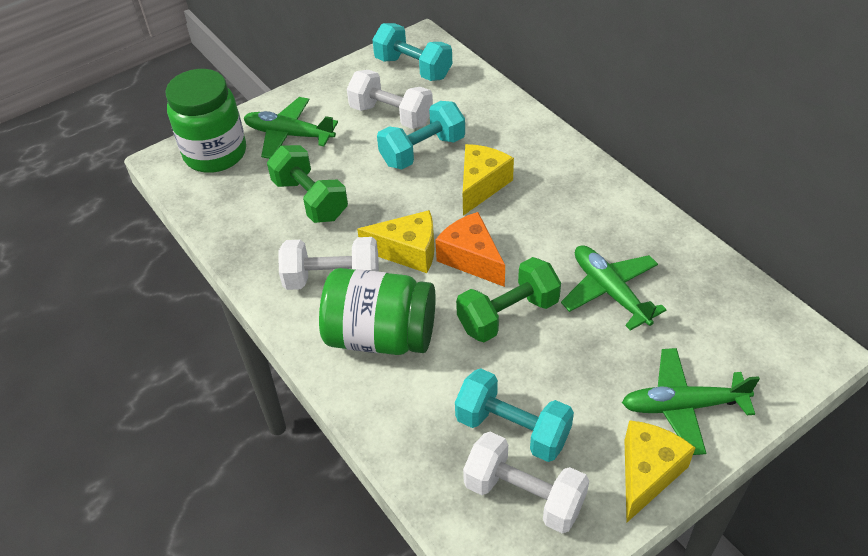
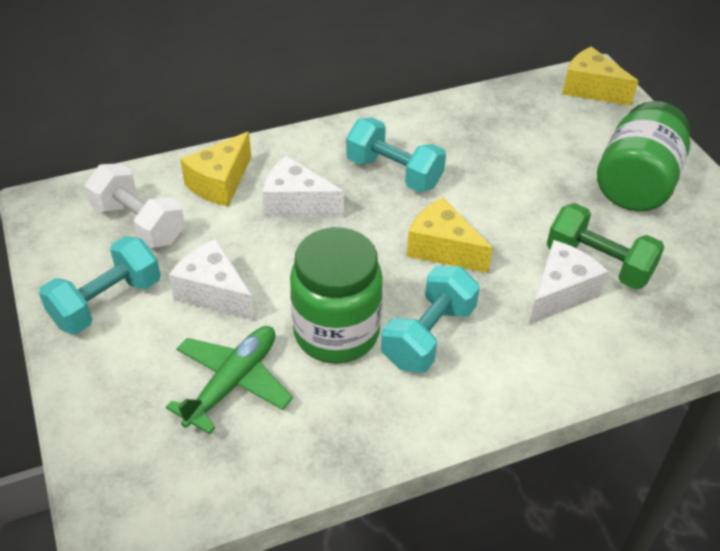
green dumbbell: 2 -> 1
green plane: 3 -> 1
orange cheese: 1 -> 0
white cheese: 0 -> 3
white dumbbell: 3 -> 1

